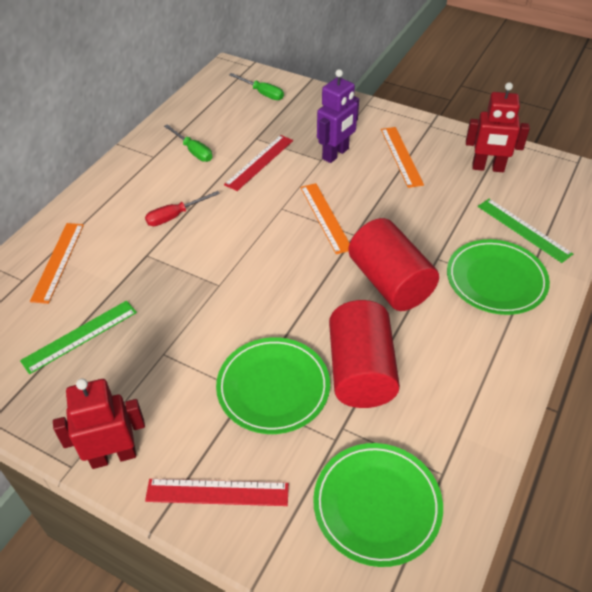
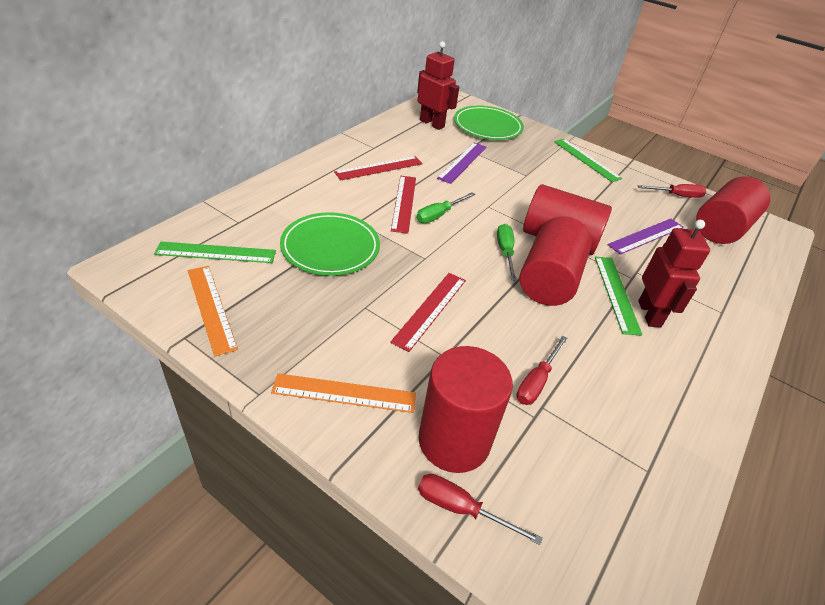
green plate: 3 -> 2
green ruler: 2 -> 3
orange ruler: 3 -> 2
purple robot: 1 -> 0
purple ruler: 0 -> 2
red cylinder: 2 -> 4
red ruler: 2 -> 3
red screwdriver: 1 -> 3

